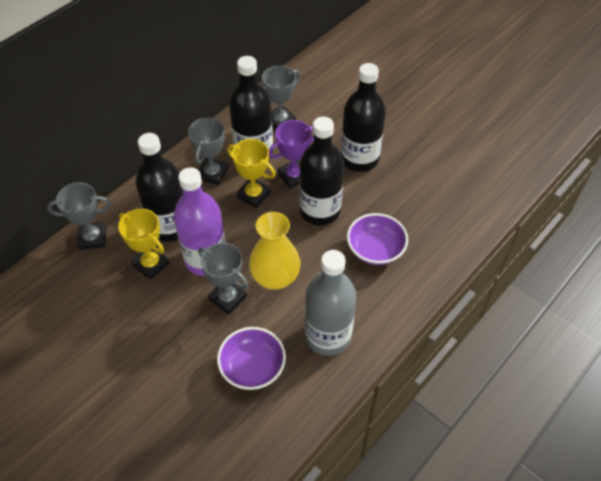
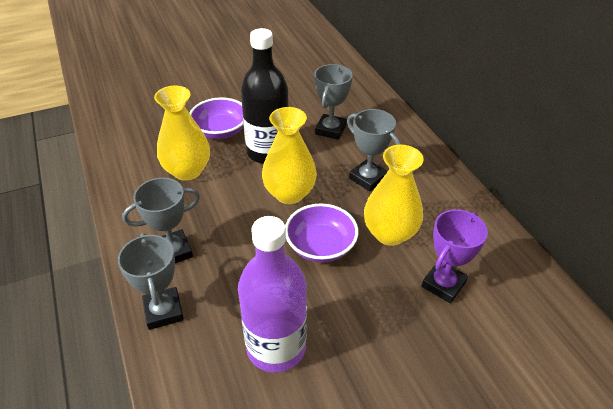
black bottle: 4 -> 1
grey bottle: 1 -> 0
yellow trophy: 2 -> 0
yellow vase: 1 -> 3

